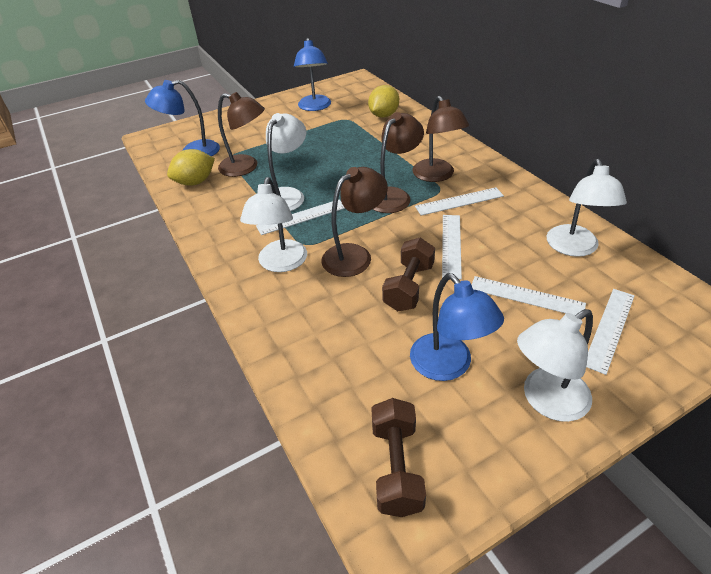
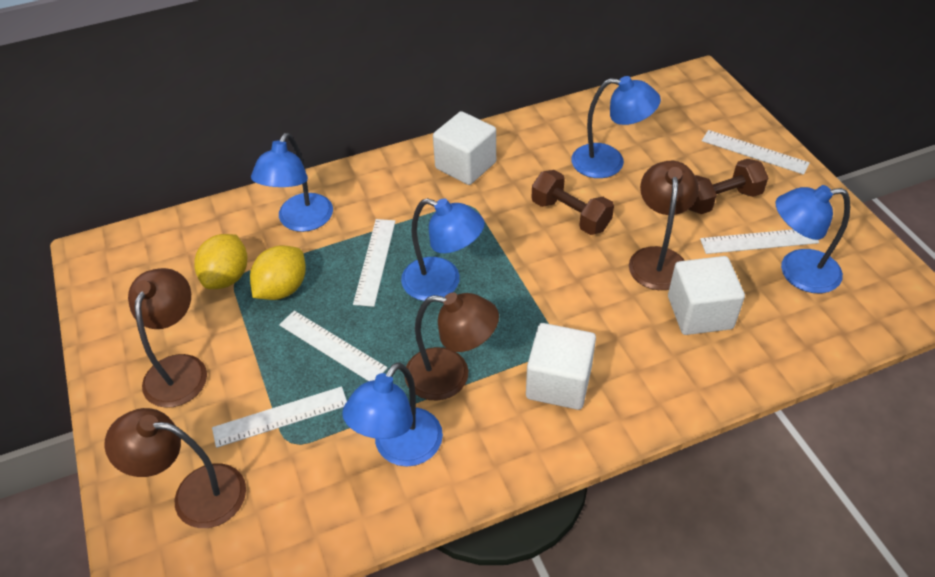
blue lamp: 3 -> 5
white cube: 0 -> 3
white lamp: 4 -> 0

